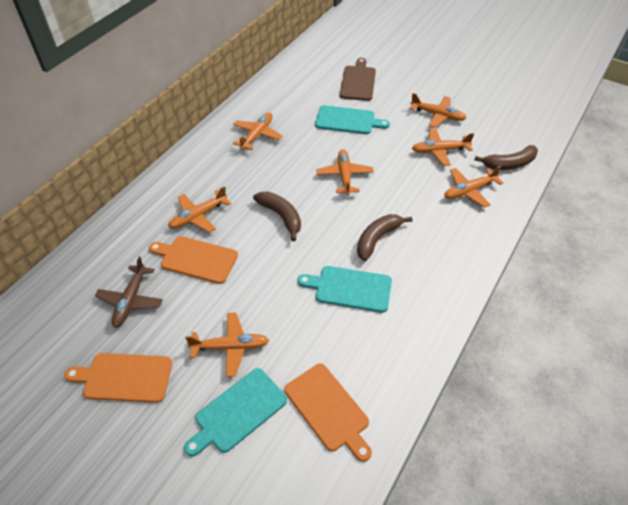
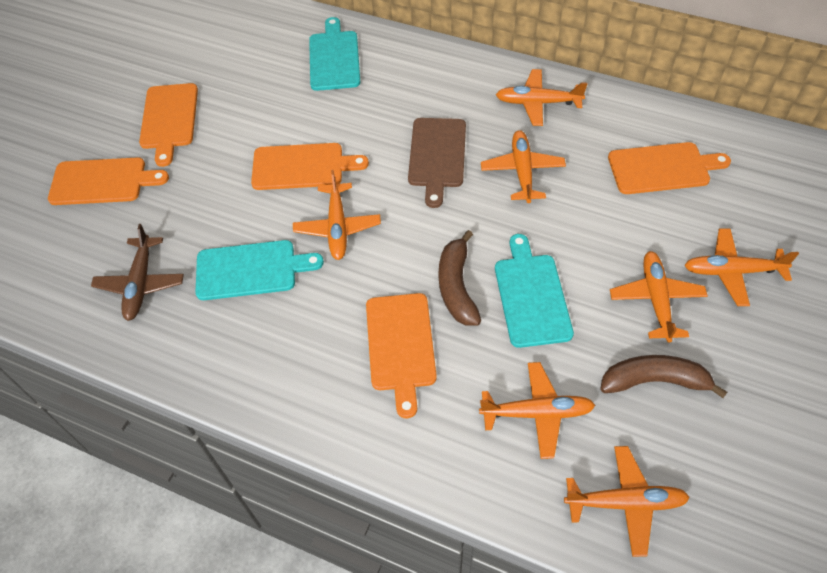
brown banana: 3 -> 2
orange cutting board: 3 -> 5

